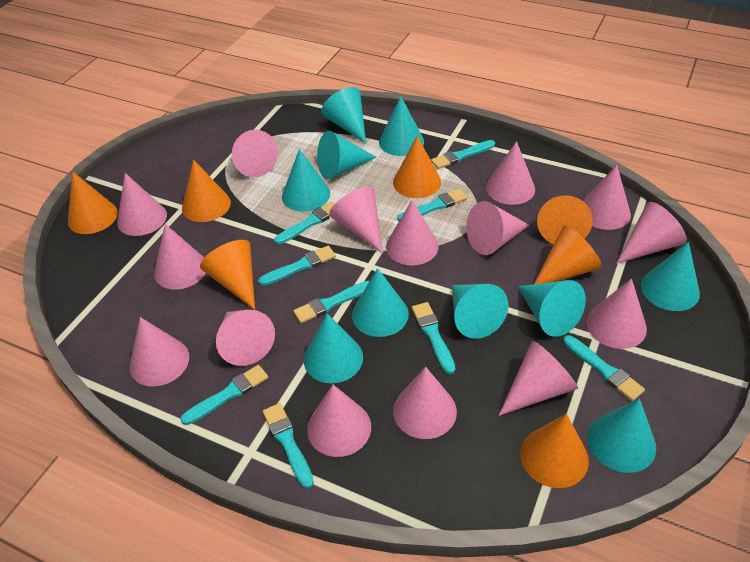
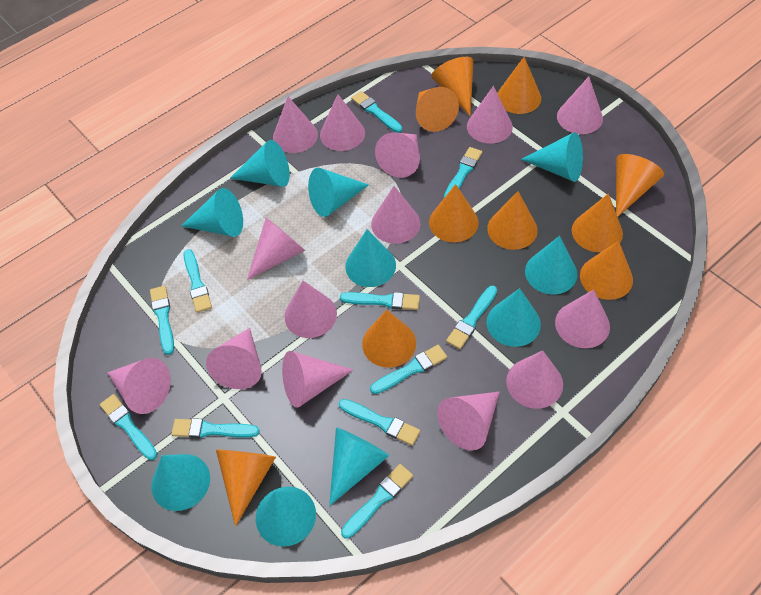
orange cone: 7 -> 10
pink cone: 15 -> 14
turquoise brush: 9 -> 11

